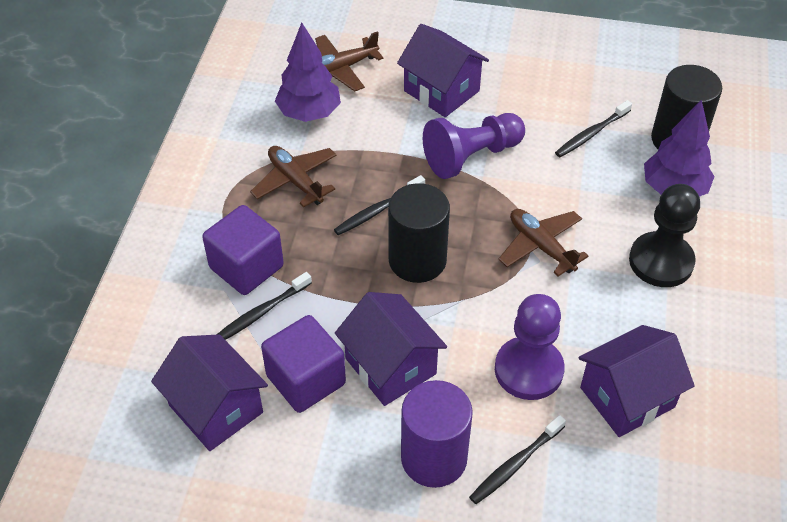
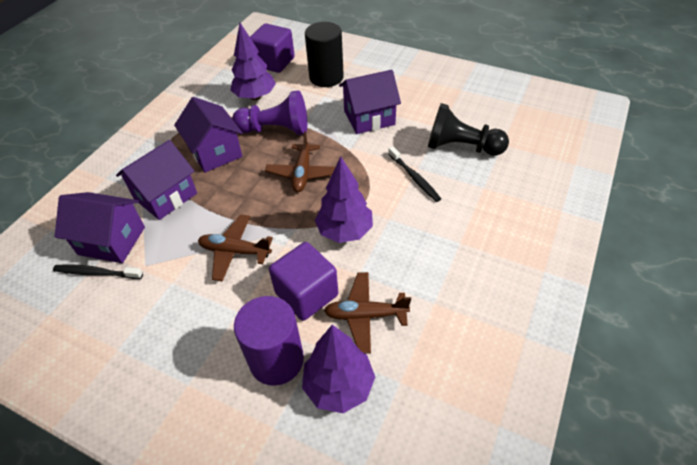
black cylinder: 2 -> 1
black toothbrush: 4 -> 2
purple pawn: 2 -> 1
purple tree: 2 -> 3

